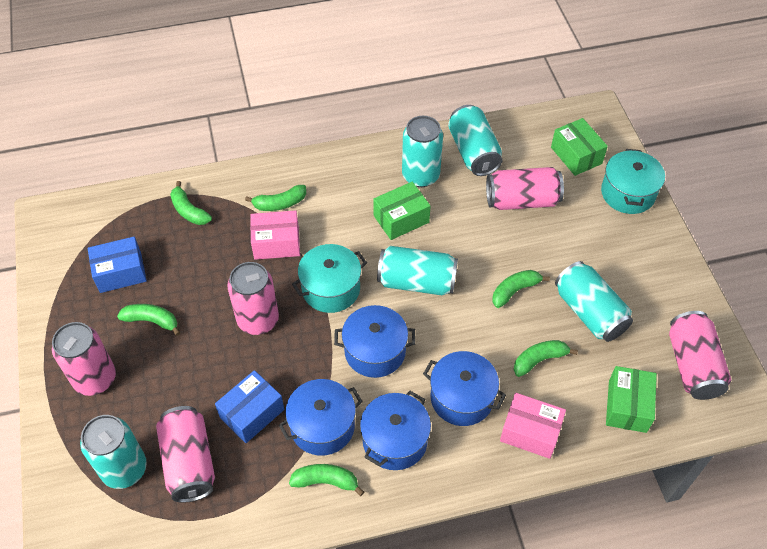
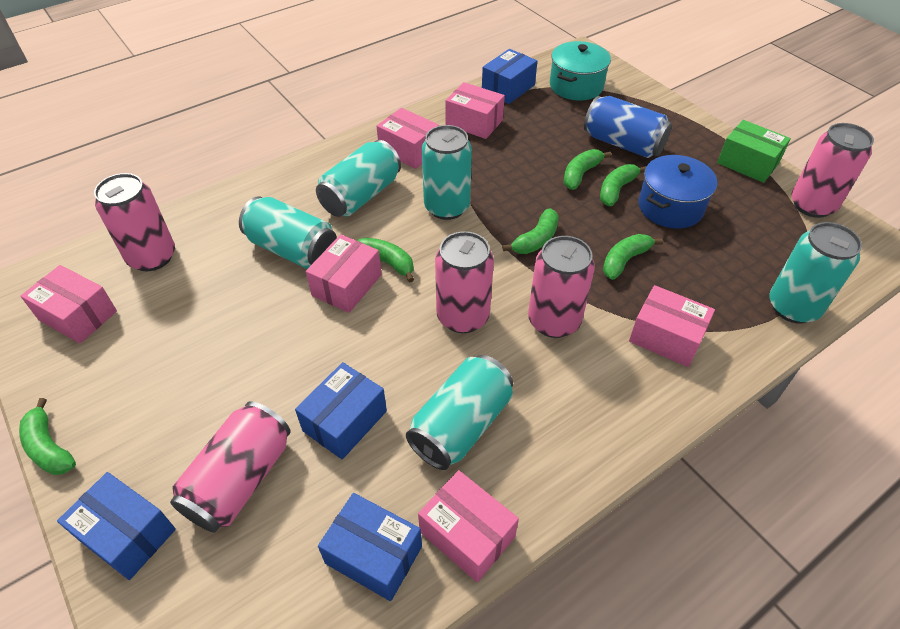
blue box: 2 -> 4
blue can: 0 -> 1
blue pot: 4 -> 1
green box: 3 -> 1
pink box: 2 -> 6
turquoise pot: 2 -> 1

